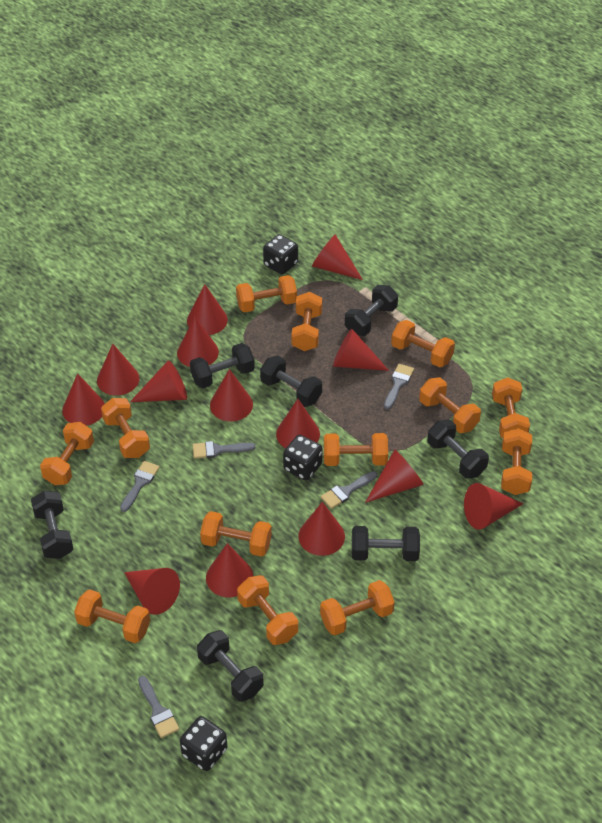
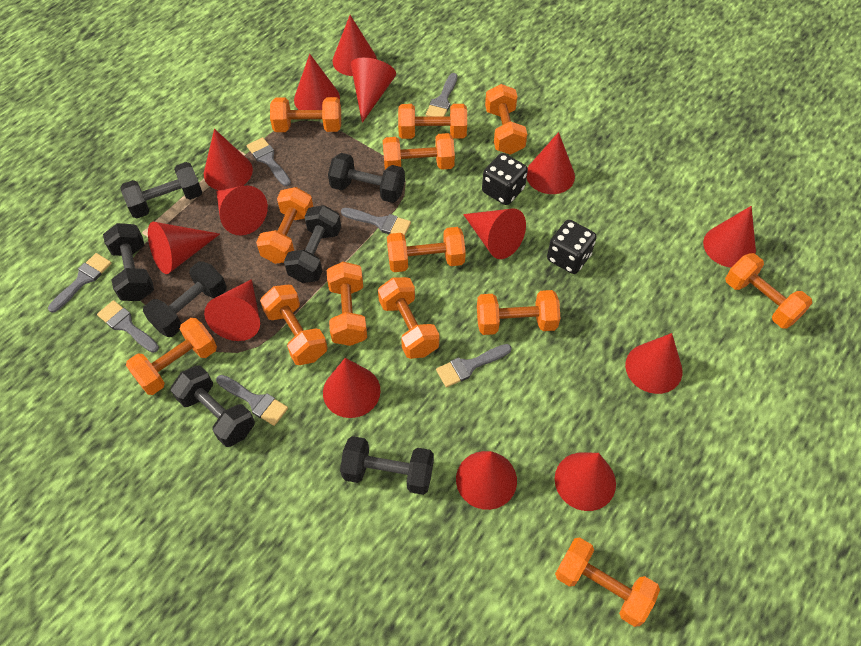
black dice: 3 -> 2
grey brush: 5 -> 7

